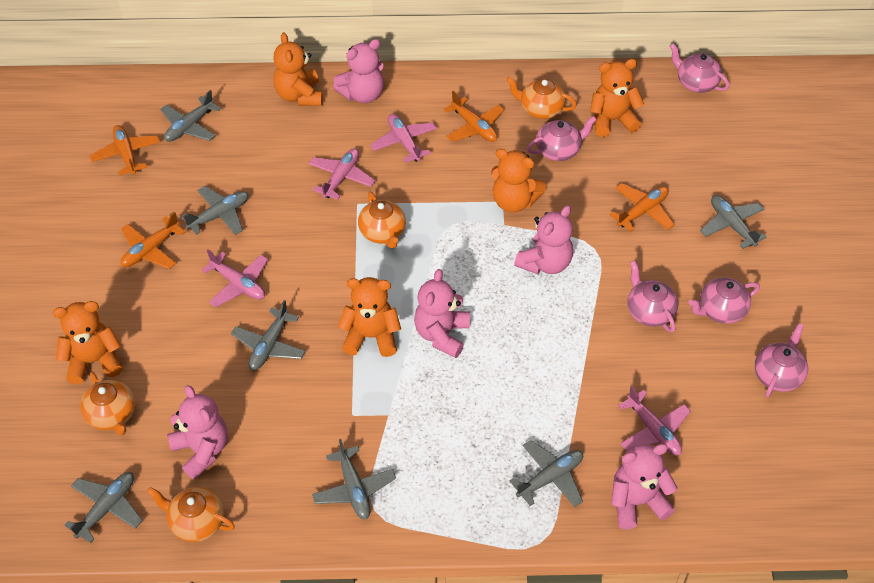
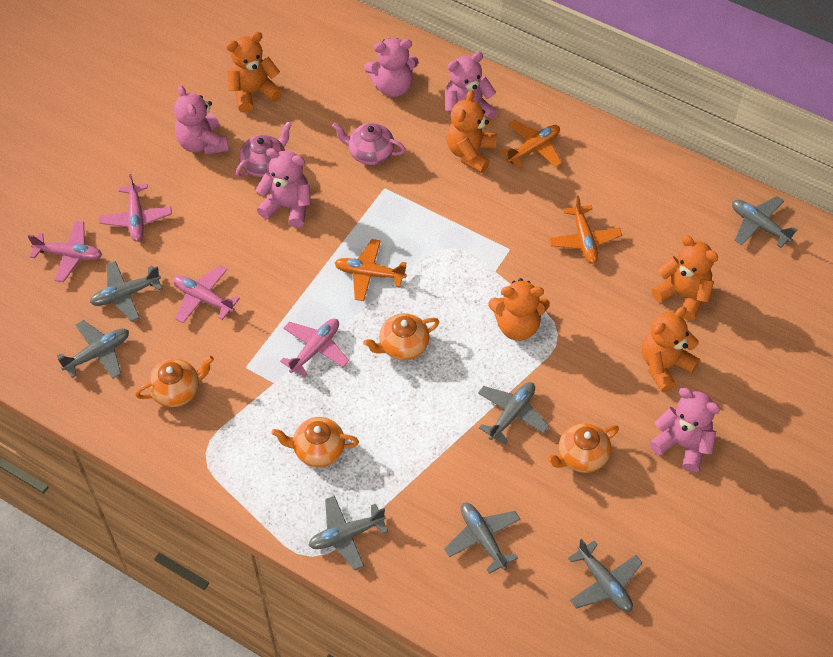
orange plane: 4 -> 3
pink teapot: 5 -> 2

